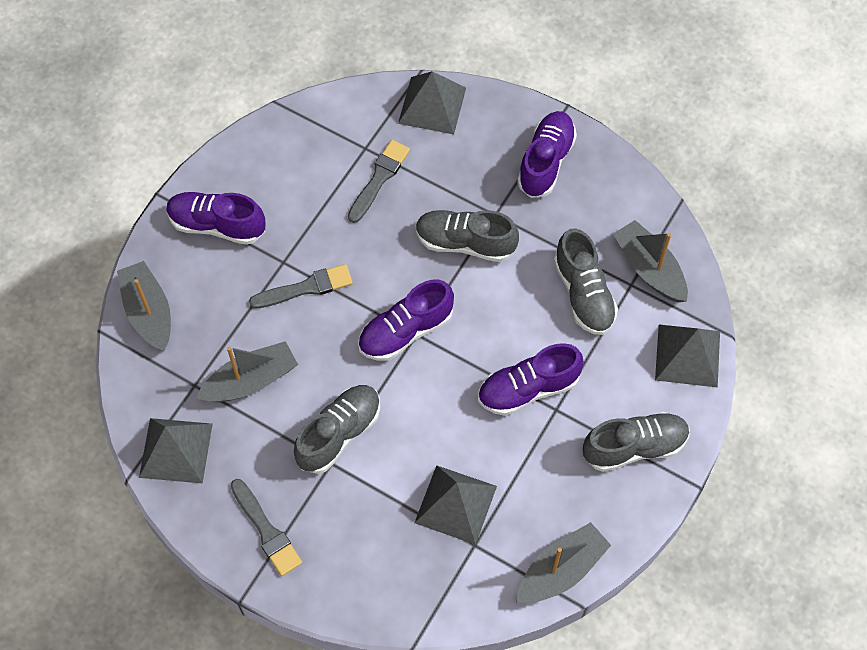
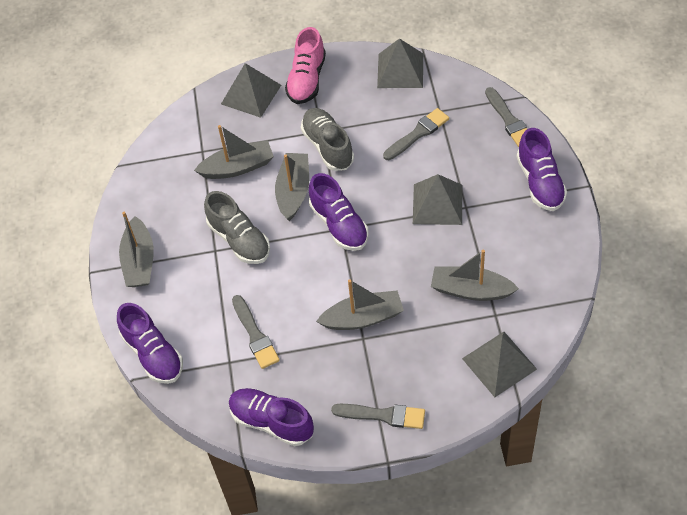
grey boat: 4 -> 5
grey brush: 3 -> 4
grey shoe: 4 -> 2
pink shoe: 0 -> 1

